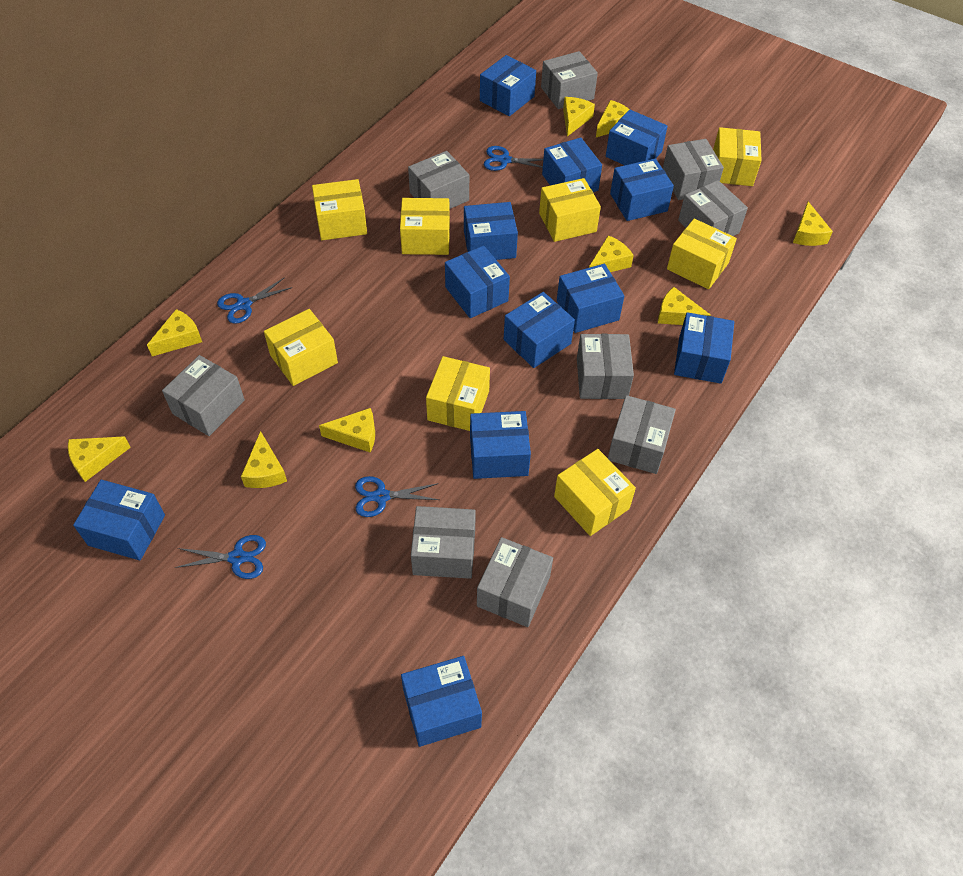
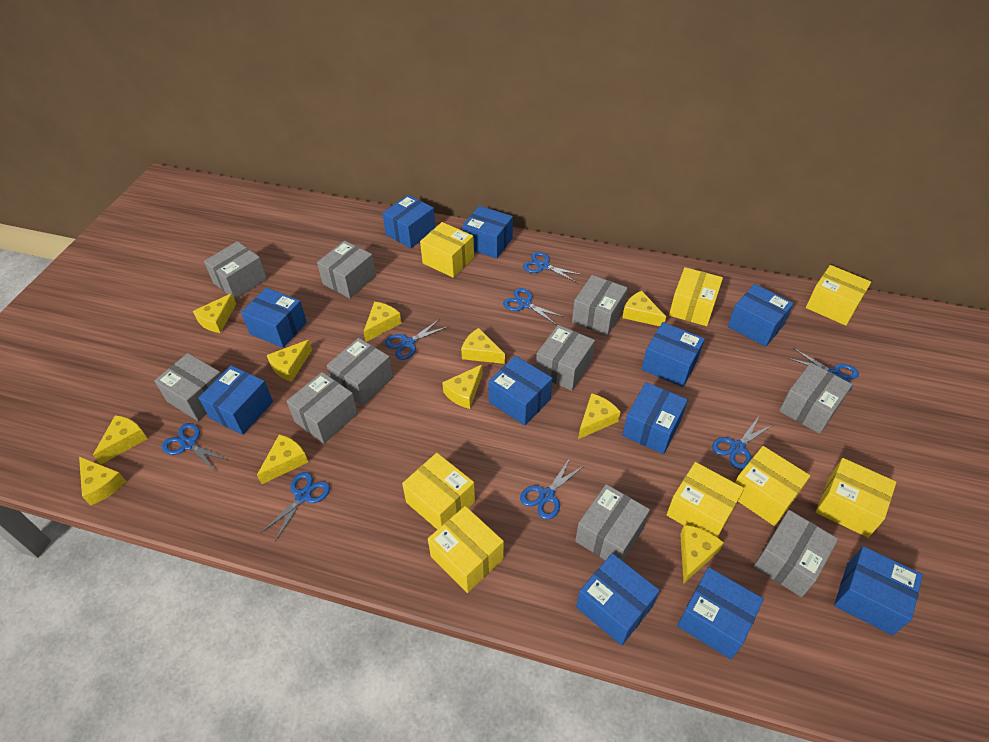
blue box: 12 -> 11
blue scissors: 4 -> 8
grey box: 9 -> 10
yellow cheese: 9 -> 11

